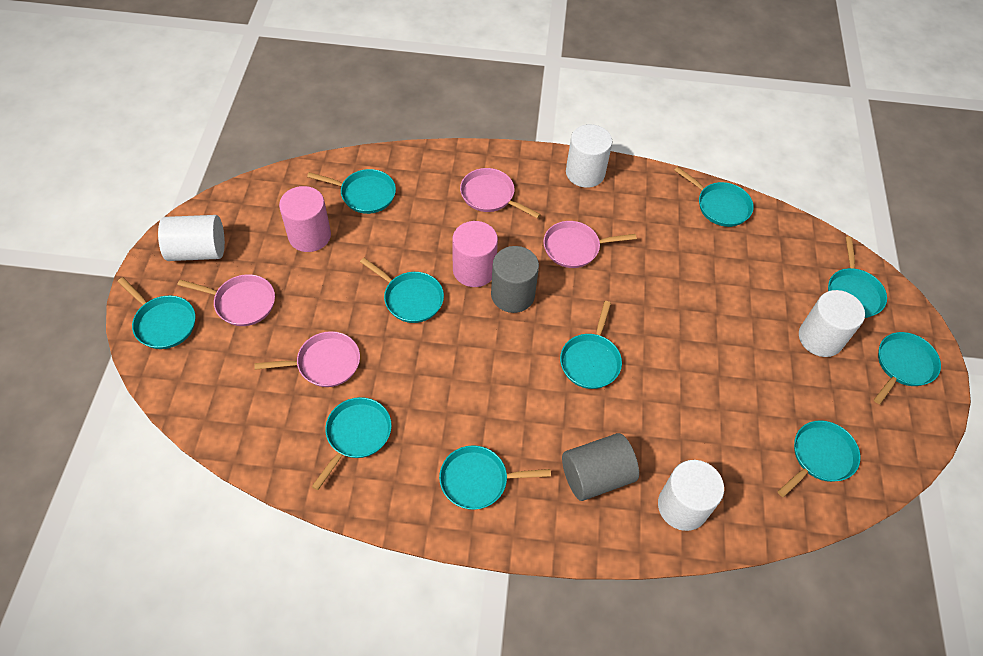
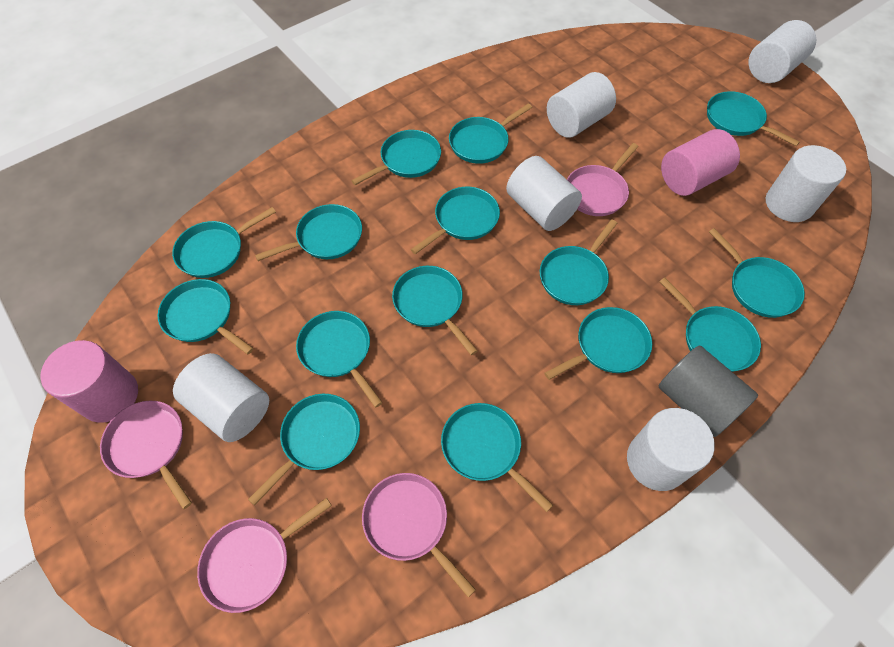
grey cylinder: 2 -> 1
turquoise pan: 10 -> 15
white cylinder: 4 -> 6

